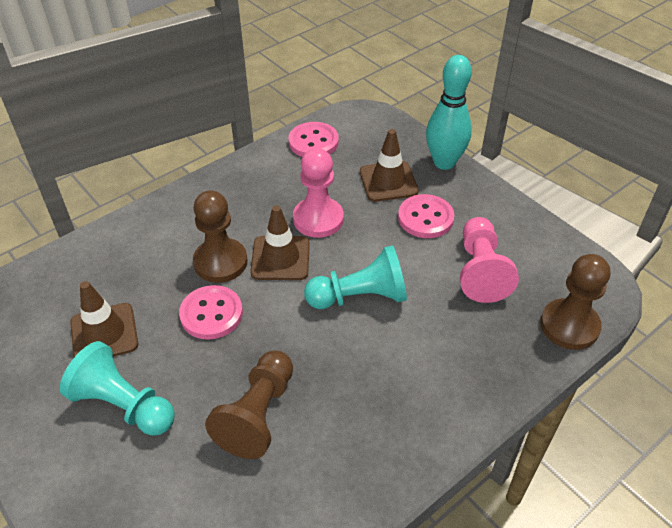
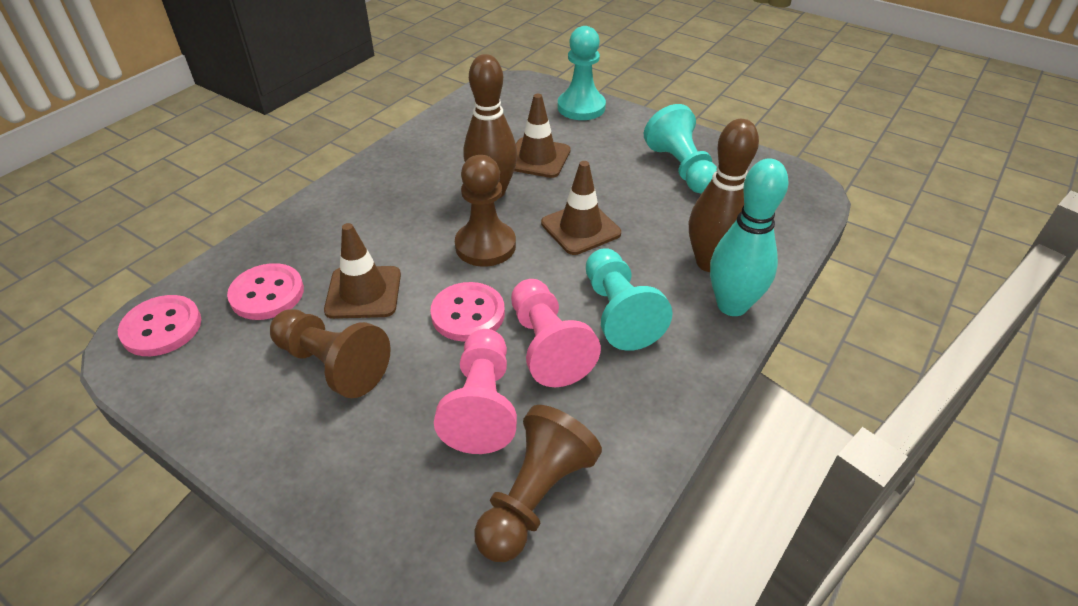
brown bowling pin: 0 -> 2
turquoise pawn: 2 -> 3

